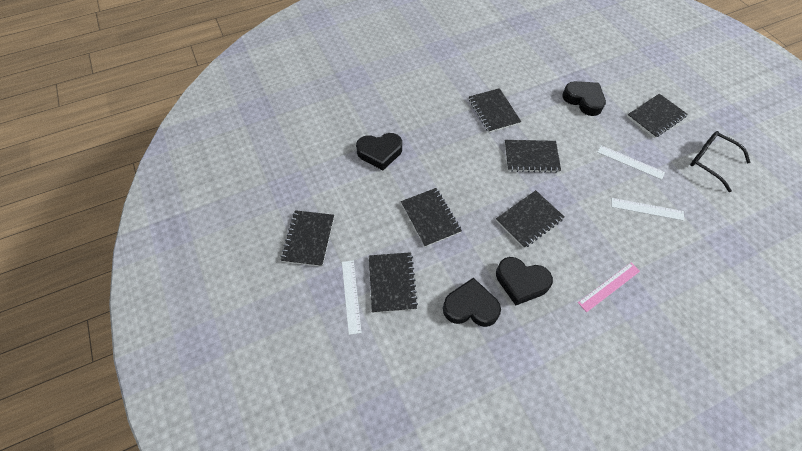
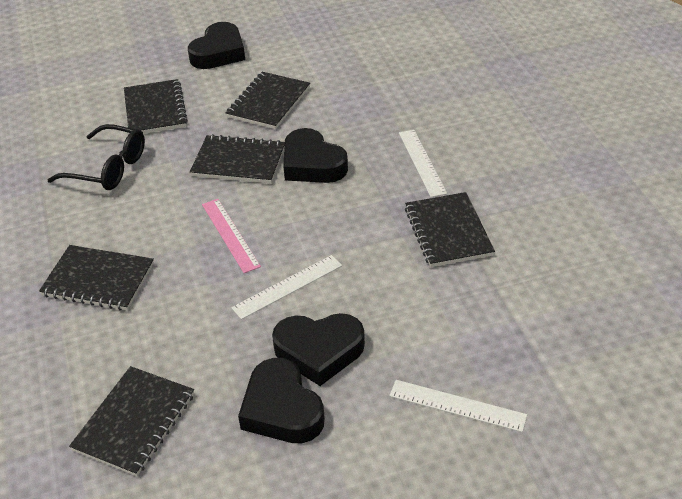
black notebook: 7 -> 6

